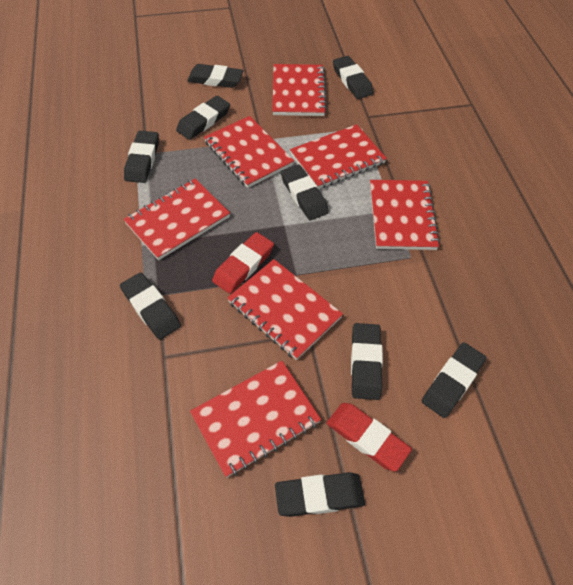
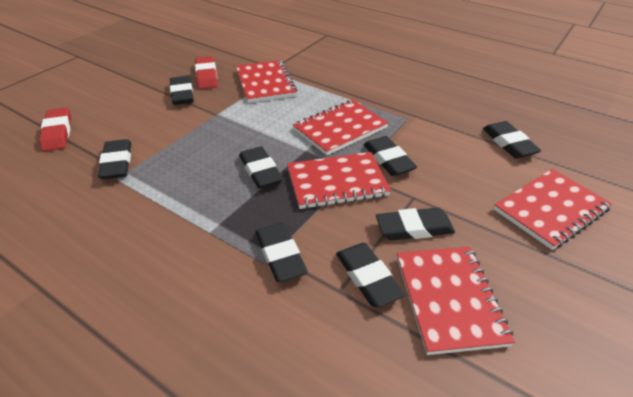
black eraser: 9 -> 8
red notebook: 7 -> 5

